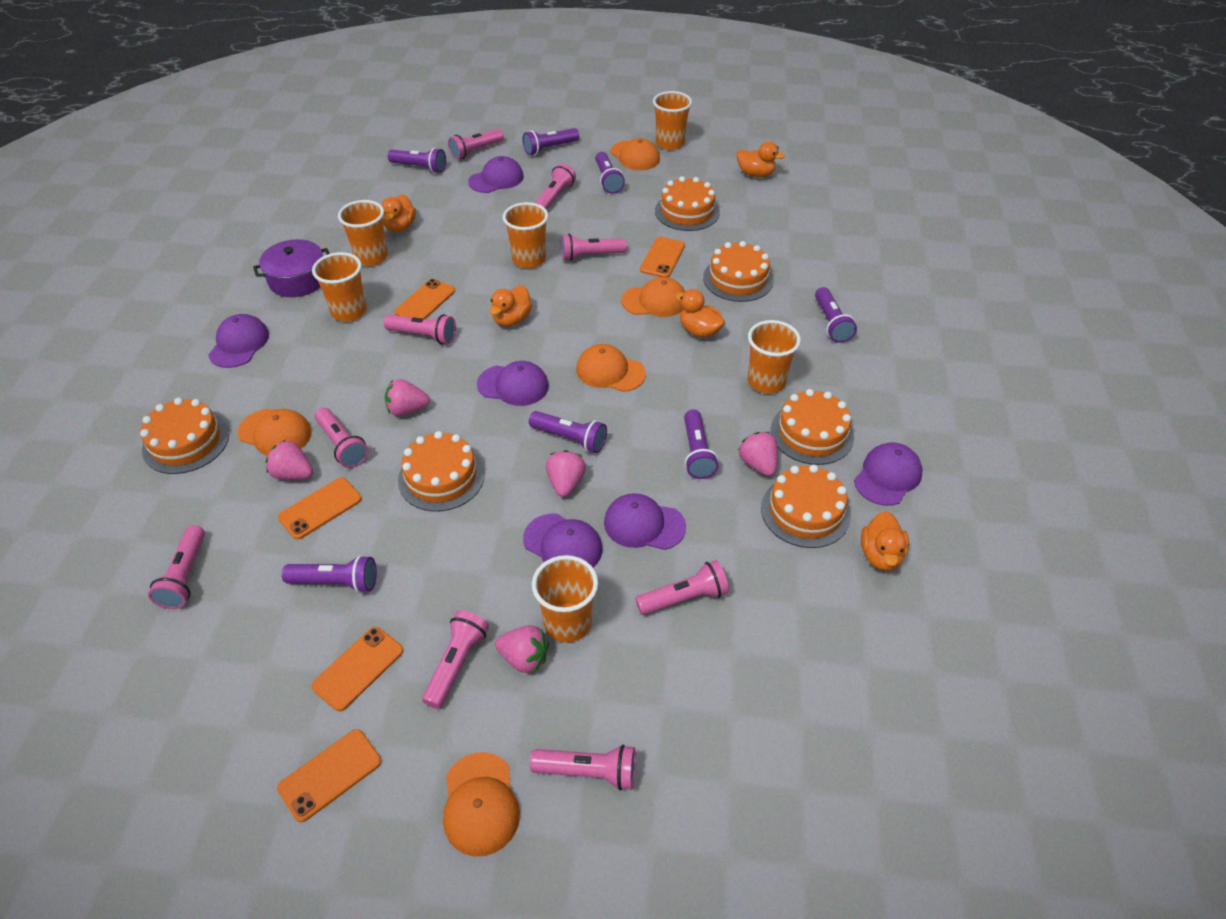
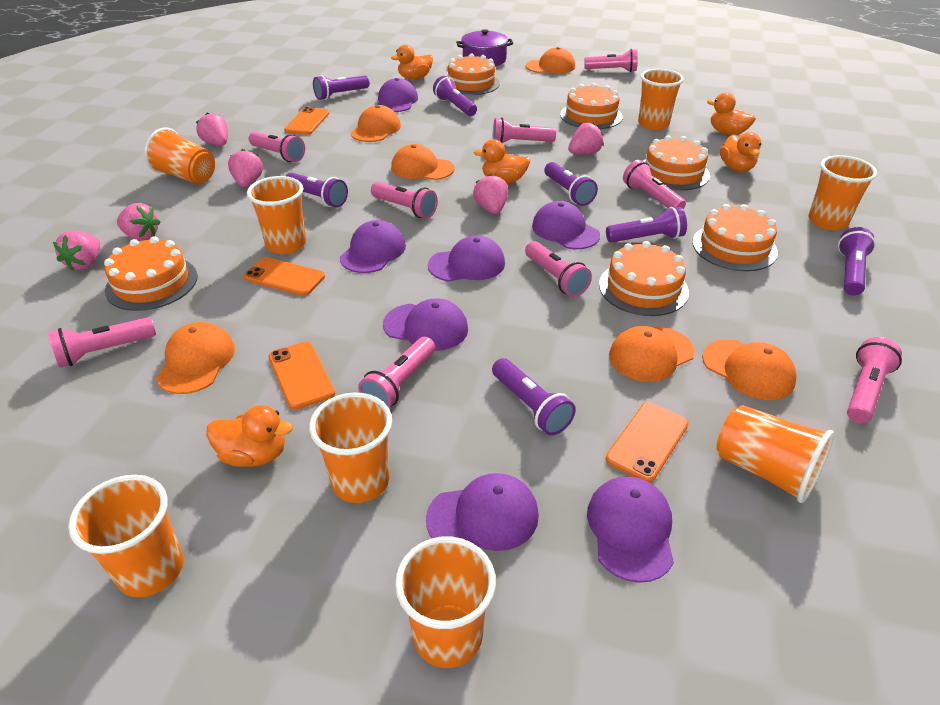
orange cap: 5 -> 6
orange cup: 6 -> 8
orange phone: 5 -> 4
pink strawberry: 5 -> 6
purple cap: 6 -> 7

